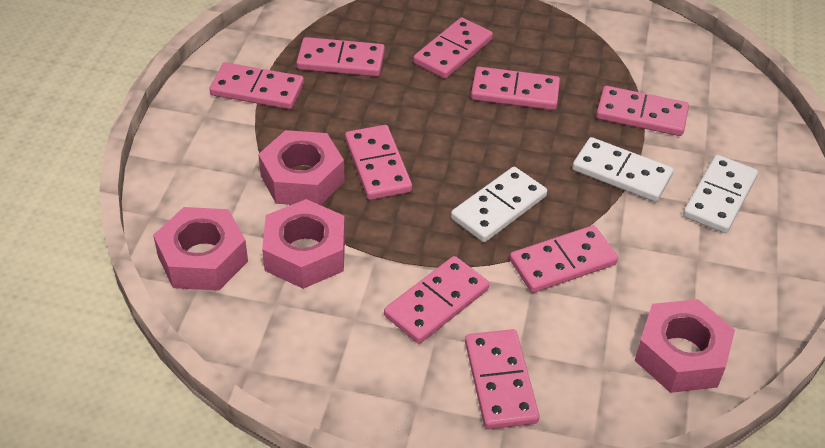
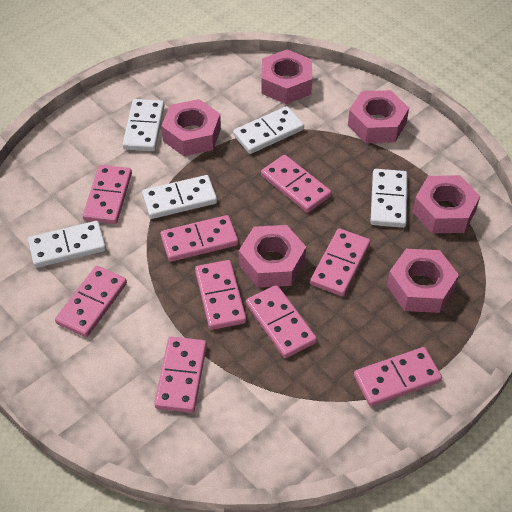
pink nut: 4 -> 6
white domino: 3 -> 5

